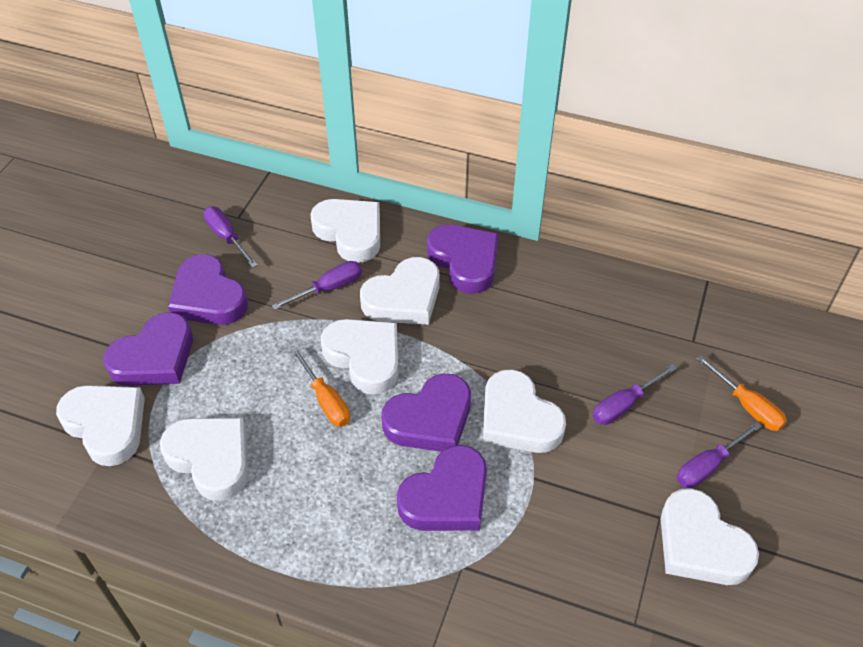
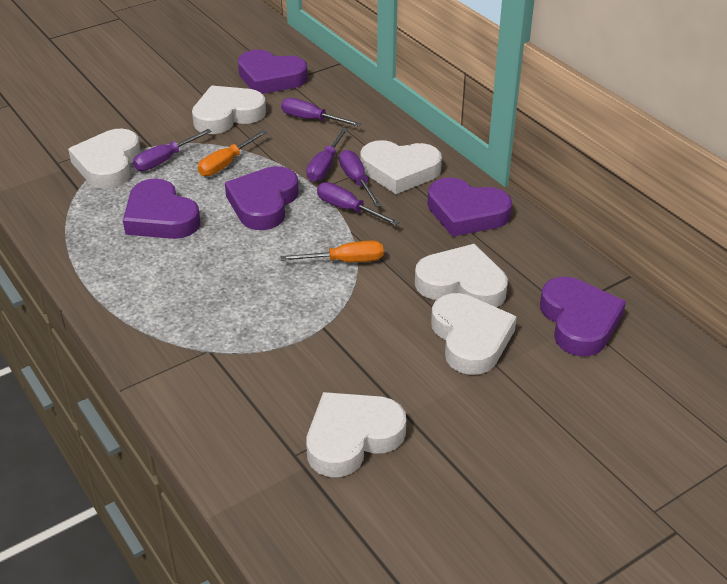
purple screwdriver: 4 -> 5
white heart: 7 -> 6

